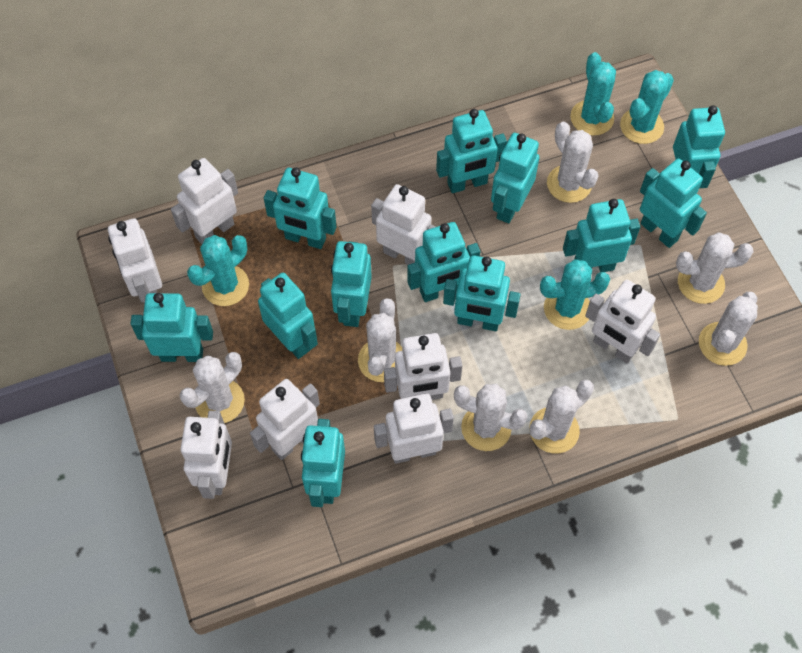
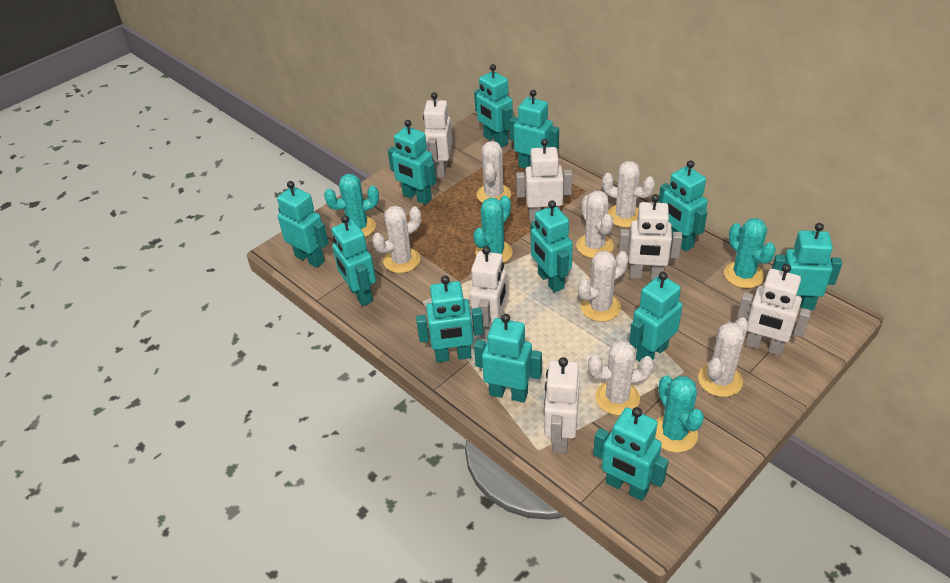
white robot: 8 -> 6

